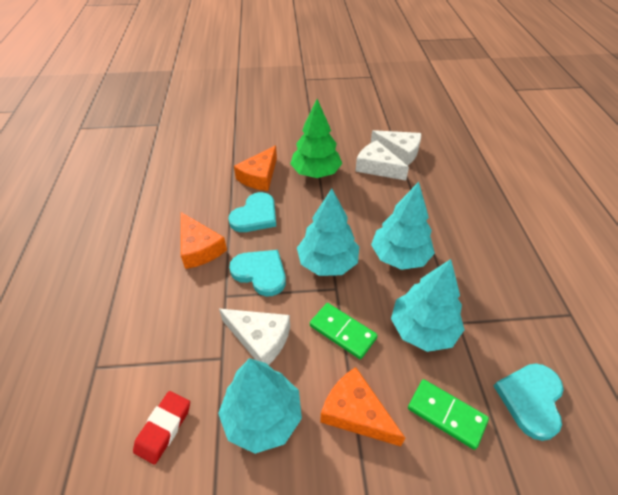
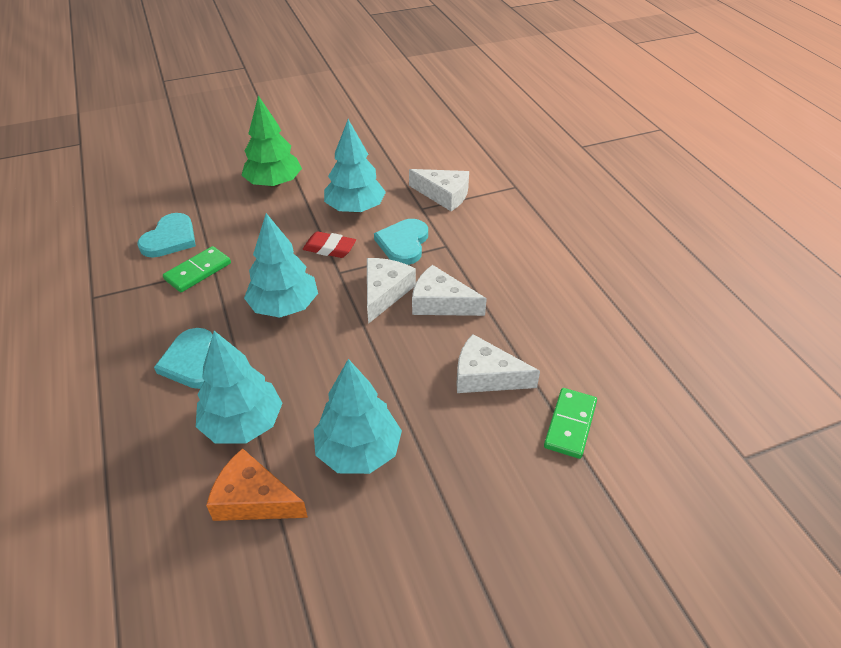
orange cheese: 3 -> 1
white cheese: 3 -> 4

